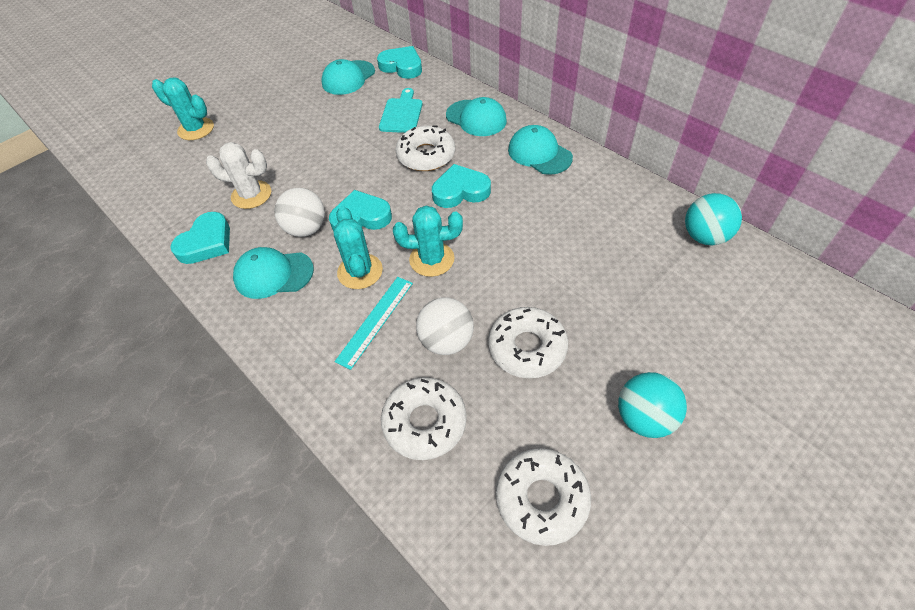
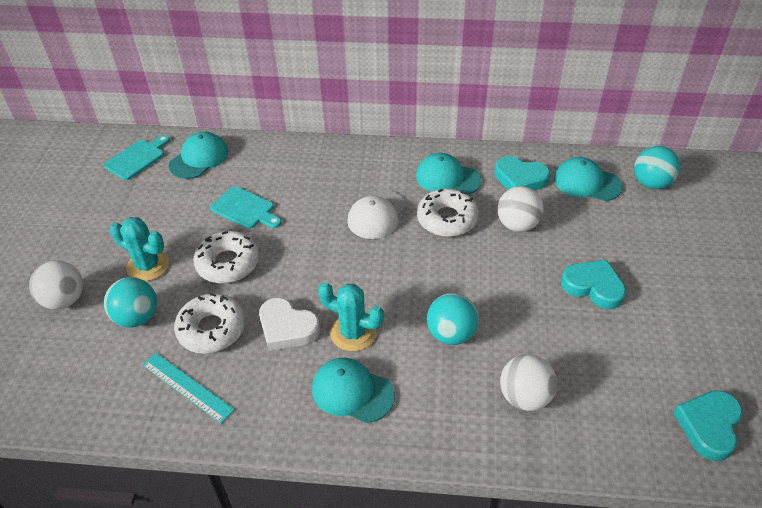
turquoise ball: 2 -> 3
turquoise cactus: 3 -> 2
turquoise cutting board: 1 -> 2
turquoise heart: 4 -> 3
white ball: 2 -> 3
white cactus: 1 -> 0
white cap: 0 -> 1
white donut: 4 -> 3
white heart: 0 -> 1

